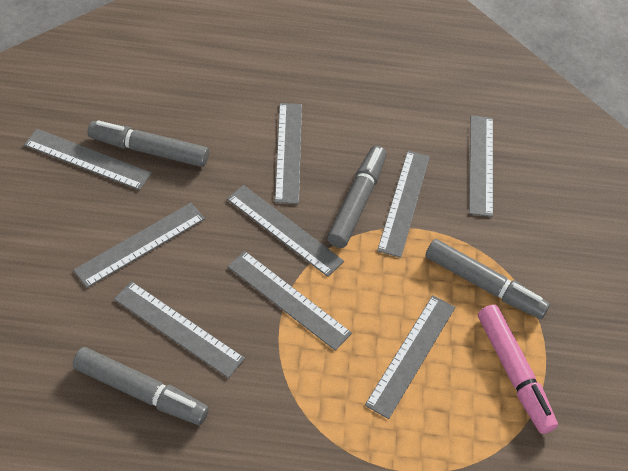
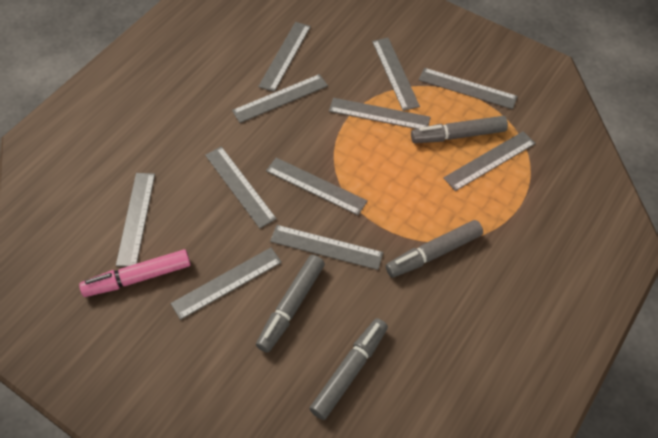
grey ruler: 9 -> 11

